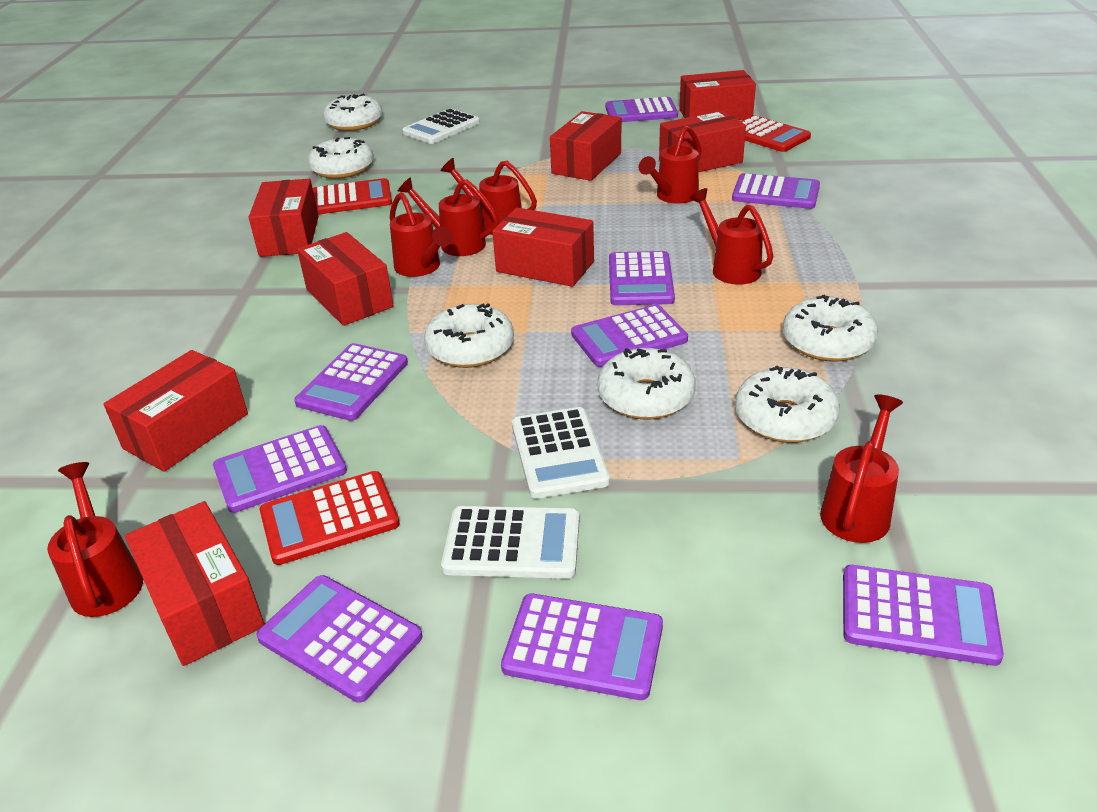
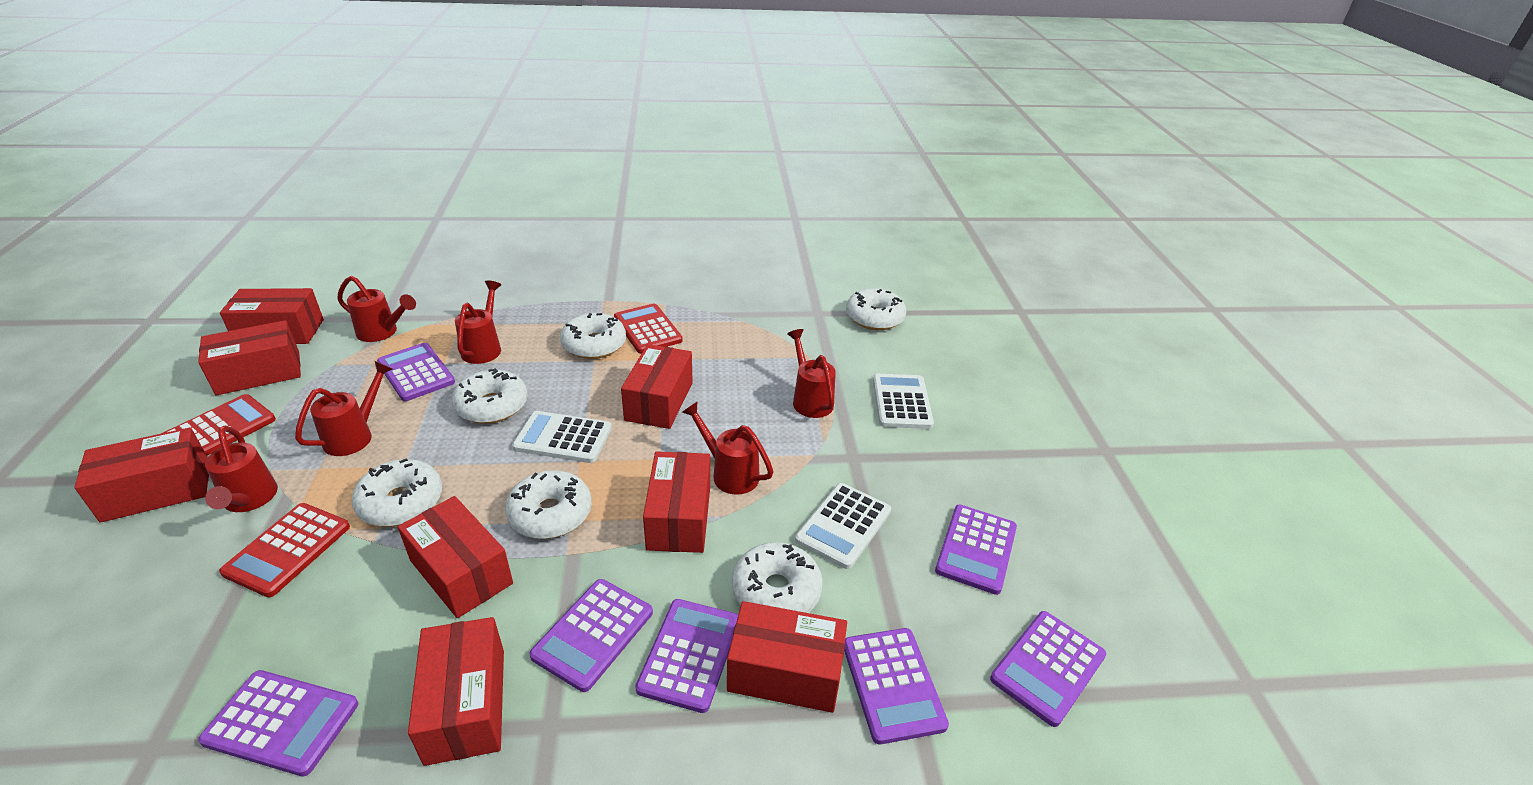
purple calculator: 9 -> 7
red watering can: 7 -> 6

